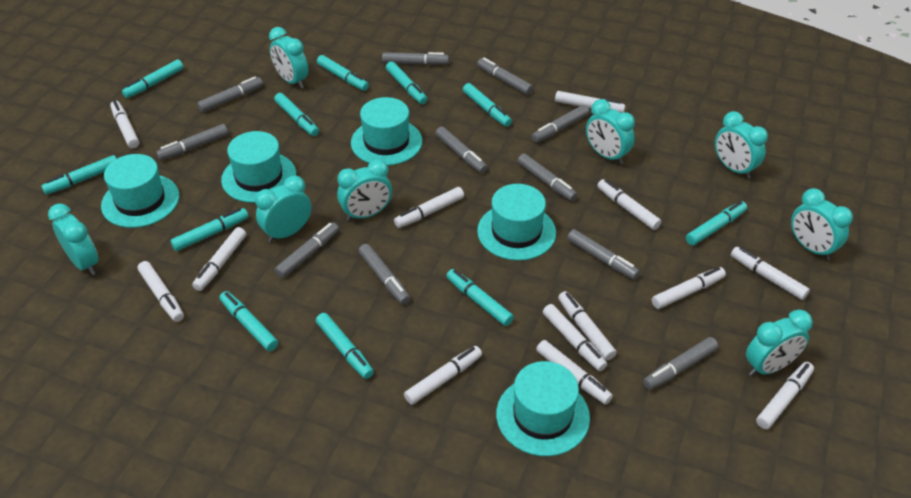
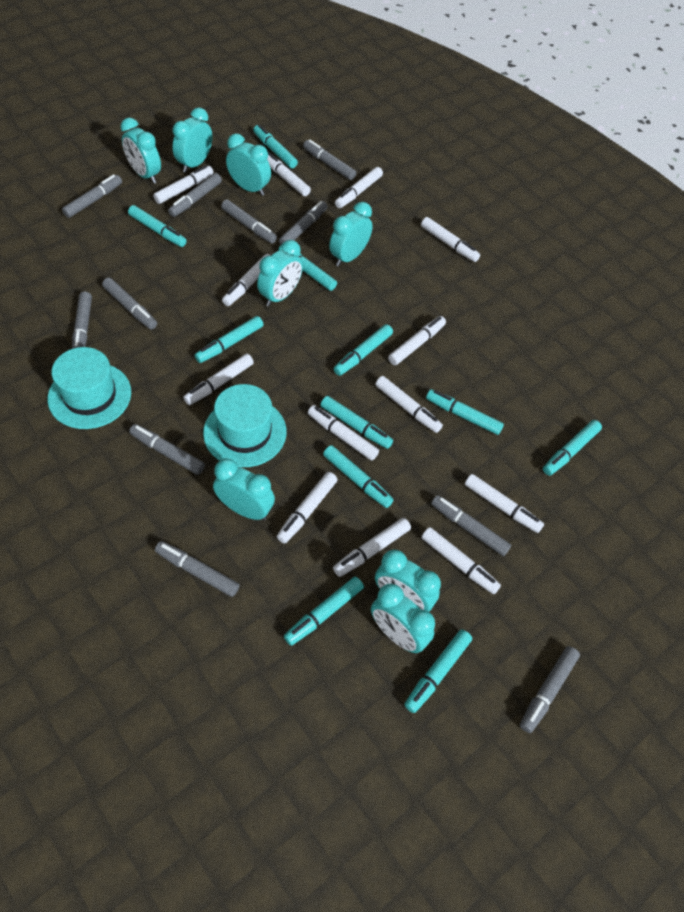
turquoise hat: 5 -> 2

